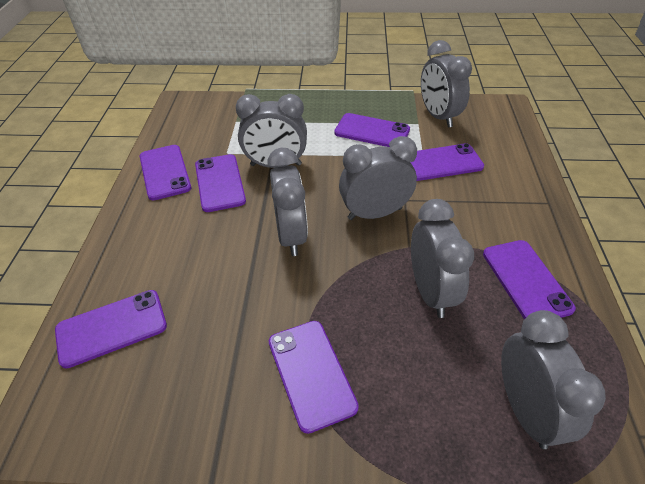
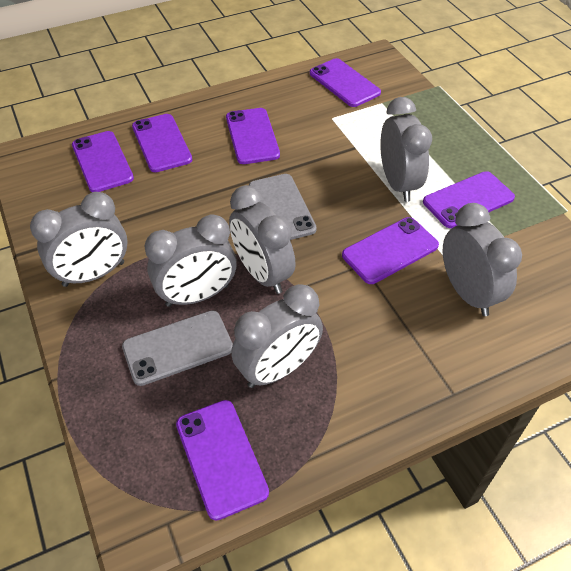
grey phone: 0 -> 2

